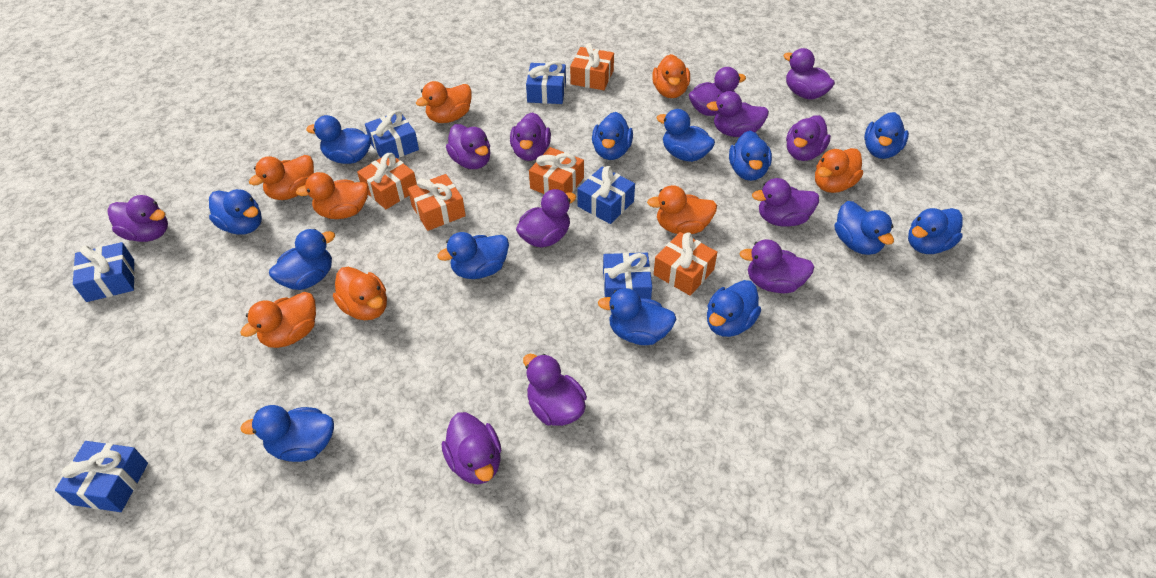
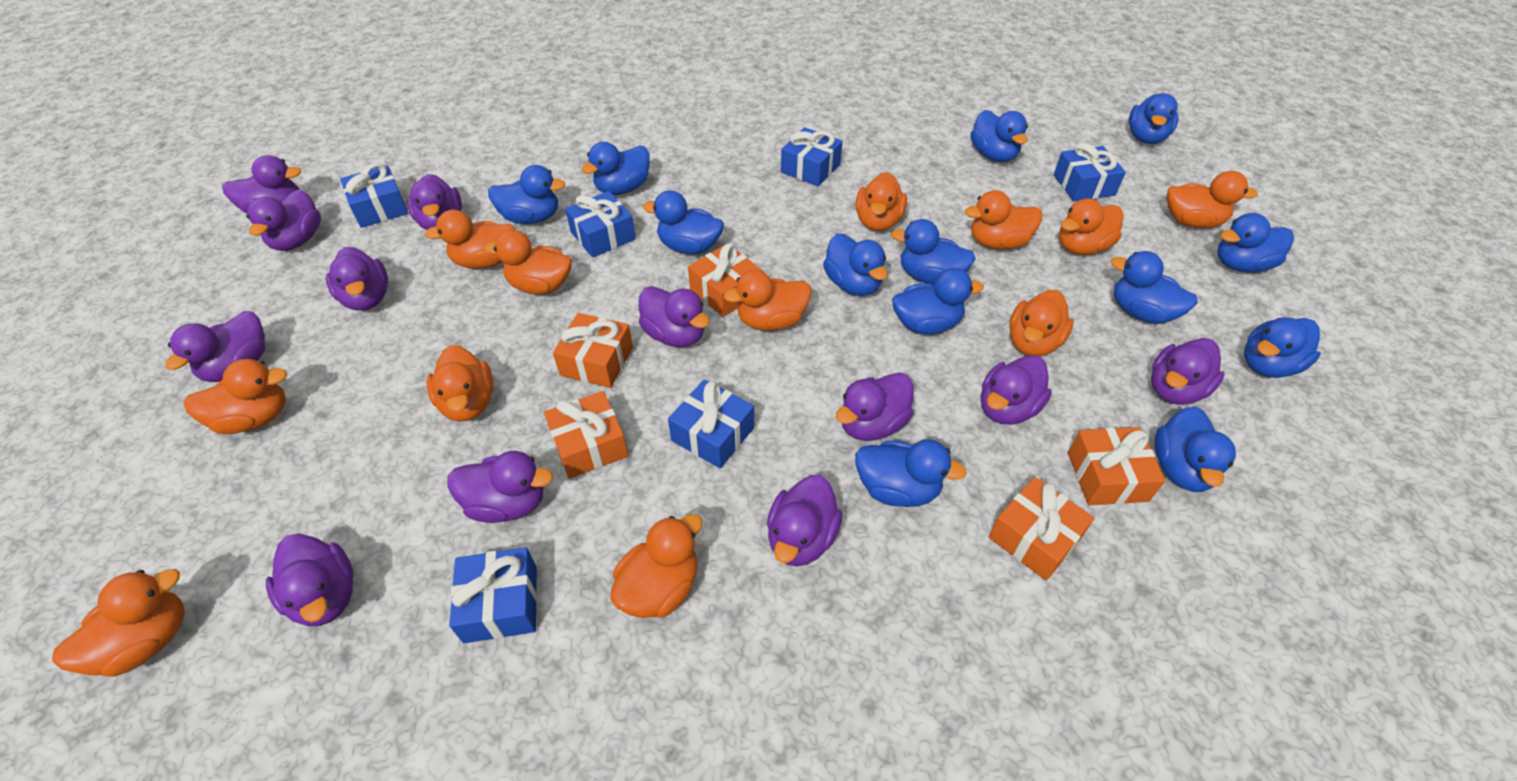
orange duck: 8 -> 12

